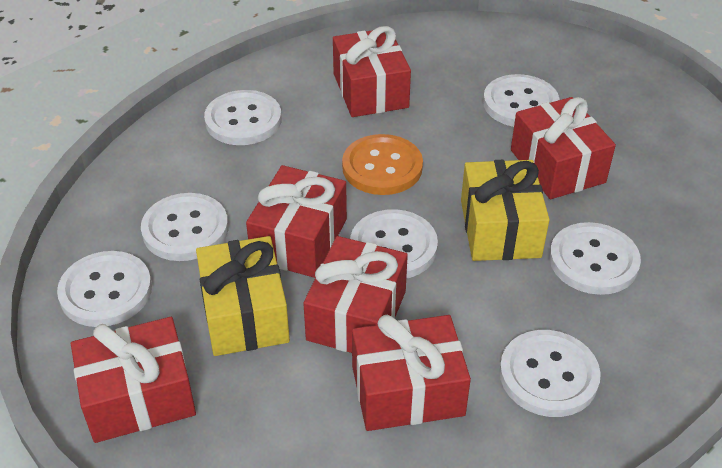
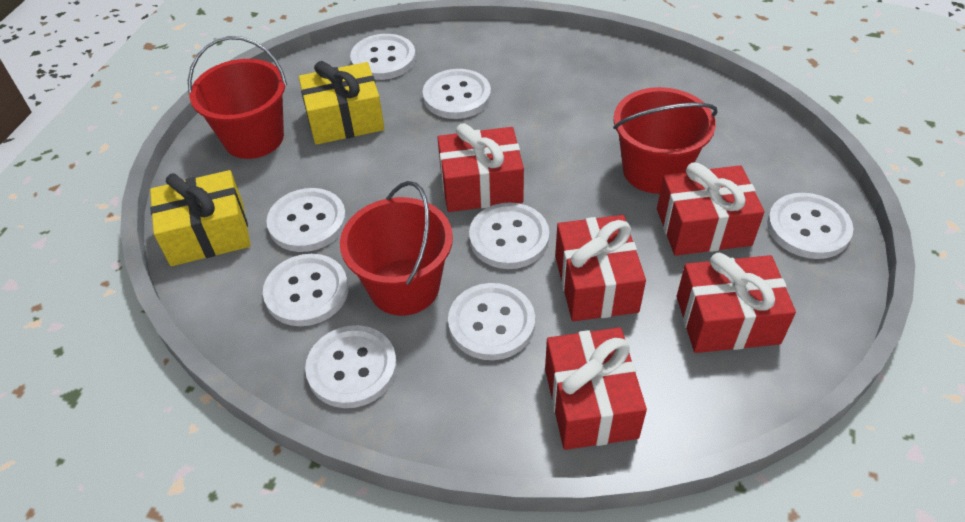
orange button: 1 -> 0
red bucket: 0 -> 3
red gift: 6 -> 5
white button: 7 -> 8

